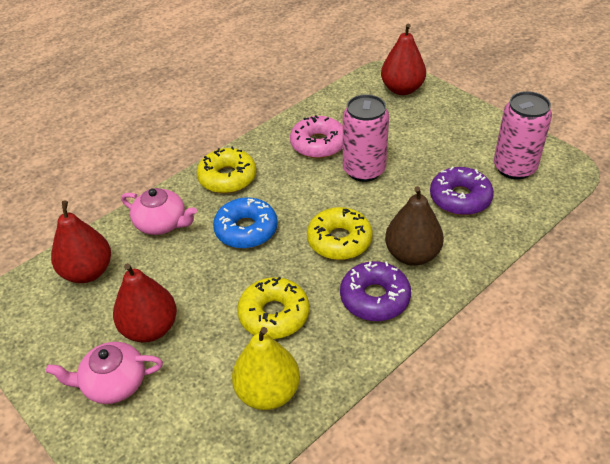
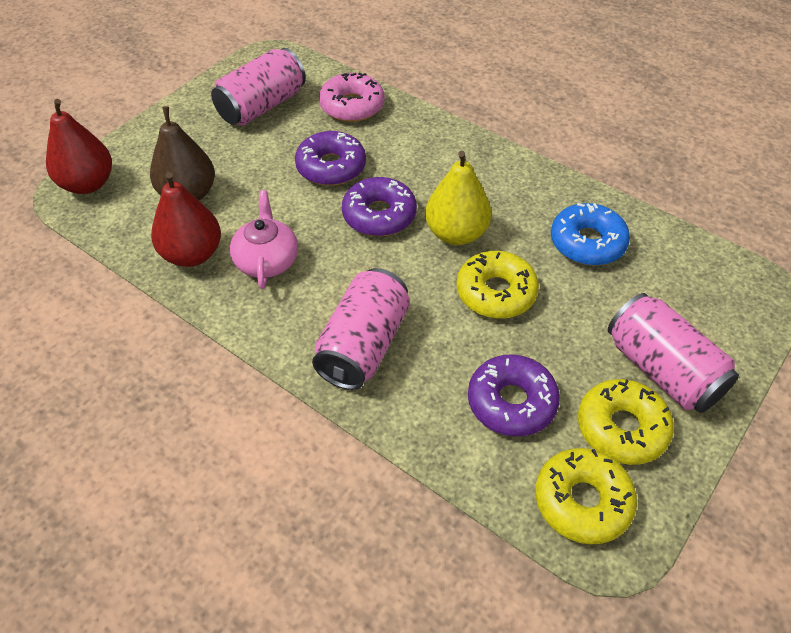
pink can: 2 -> 3
pink teapot: 2 -> 1
purple donut: 2 -> 3
red pear: 3 -> 2

